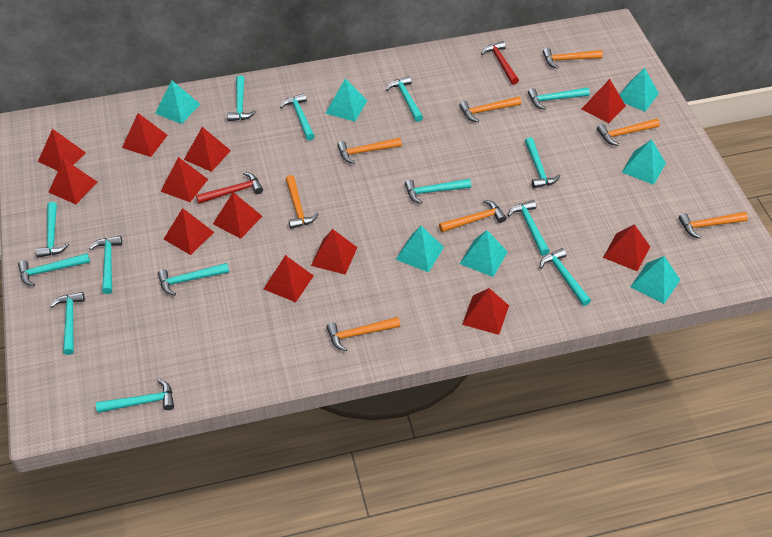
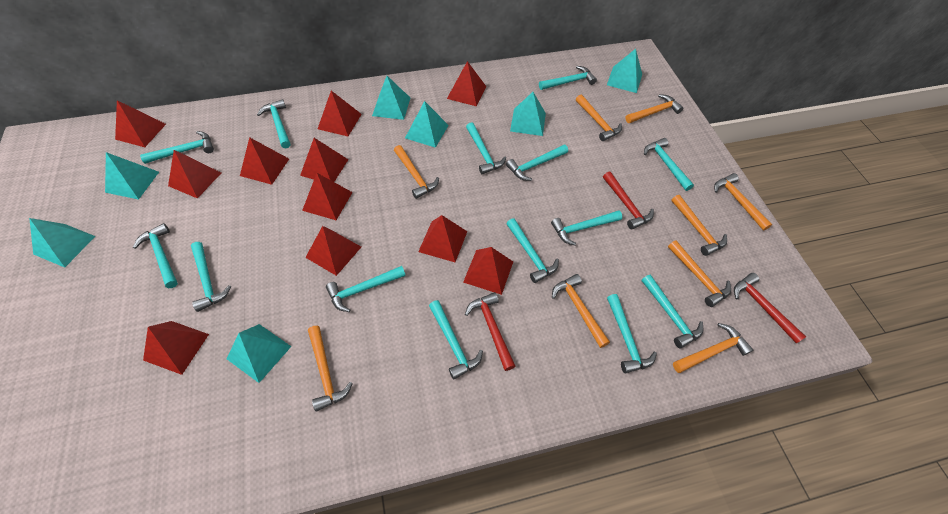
orange hammer: 8 -> 9
red hammer: 2 -> 3
red pyramid: 12 -> 11

